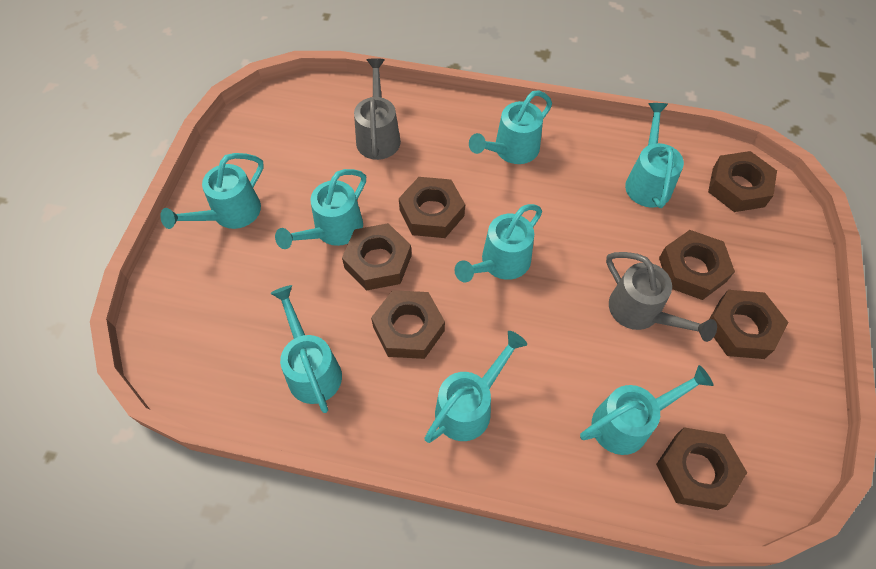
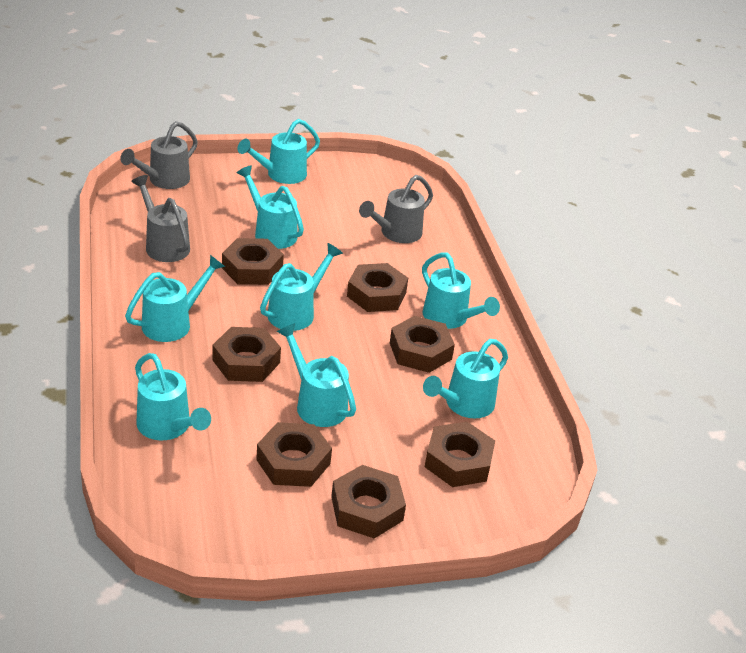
grey watering can: 2 -> 3

